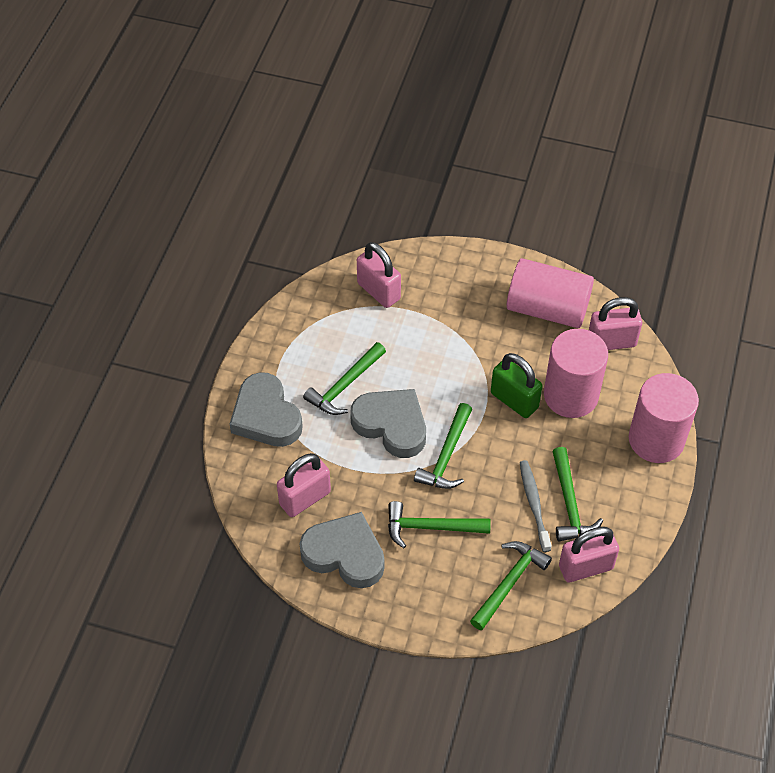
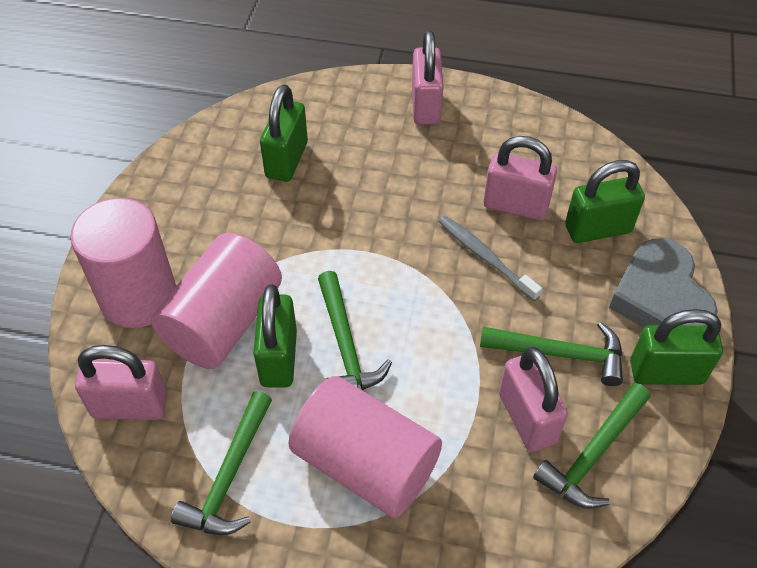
green hammer: 5 -> 4
green padlock: 1 -> 4
grey heart: 3 -> 1

